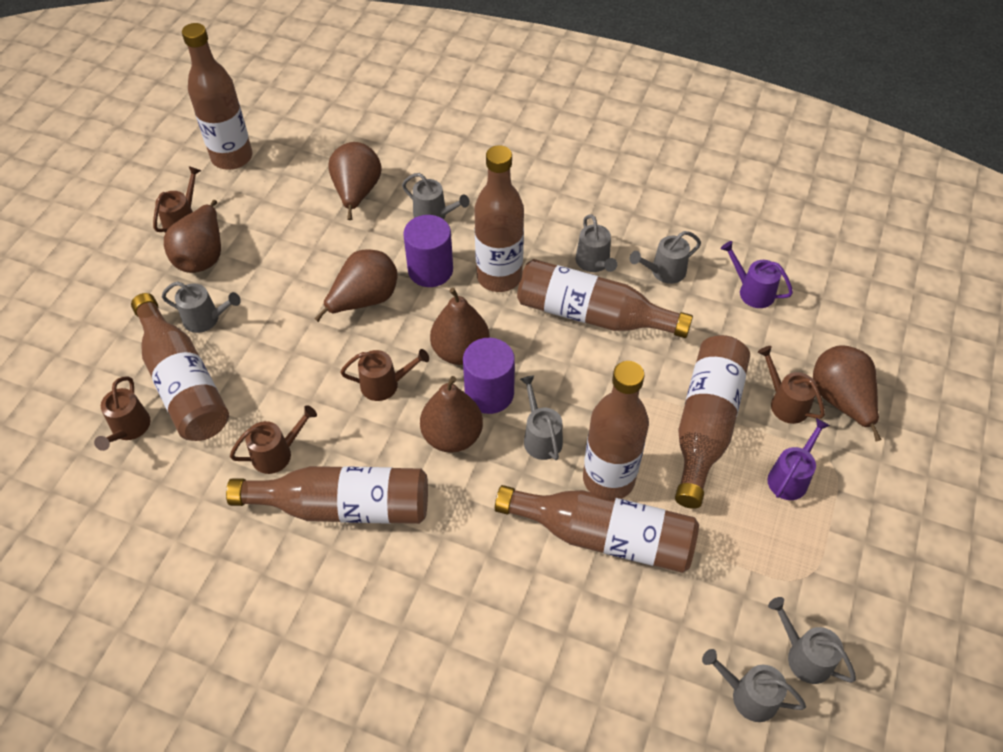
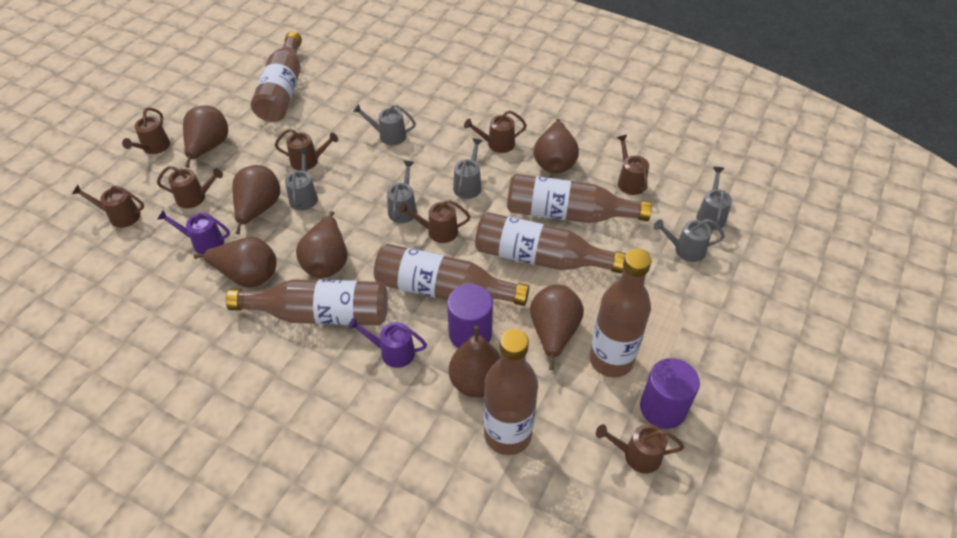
brown bottle: 8 -> 7
brown pear: 6 -> 7
brown watering can: 5 -> 8
grey watering can: 7 -> 6

